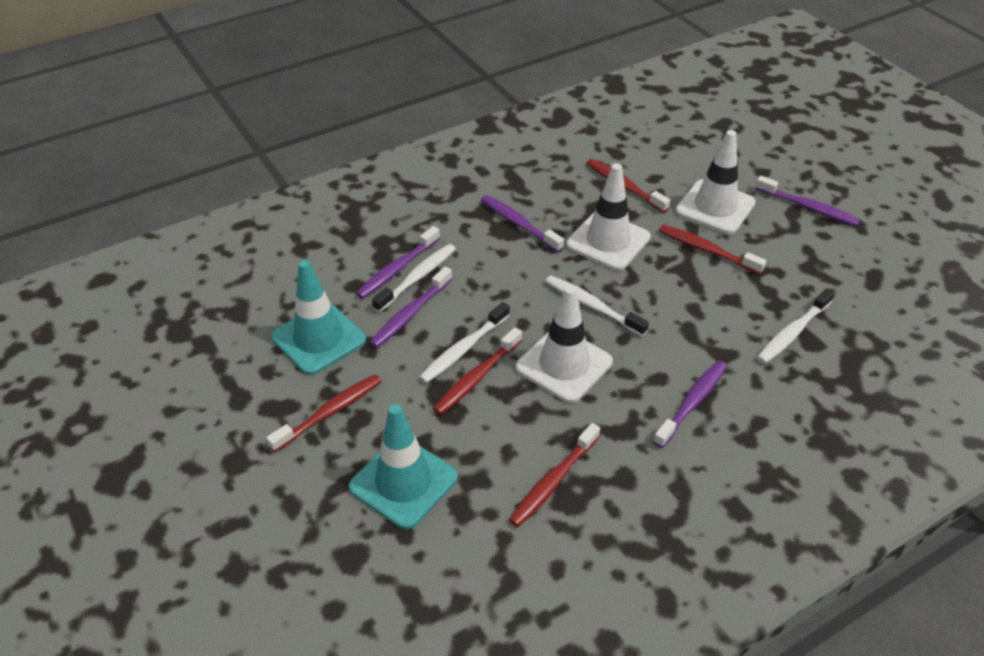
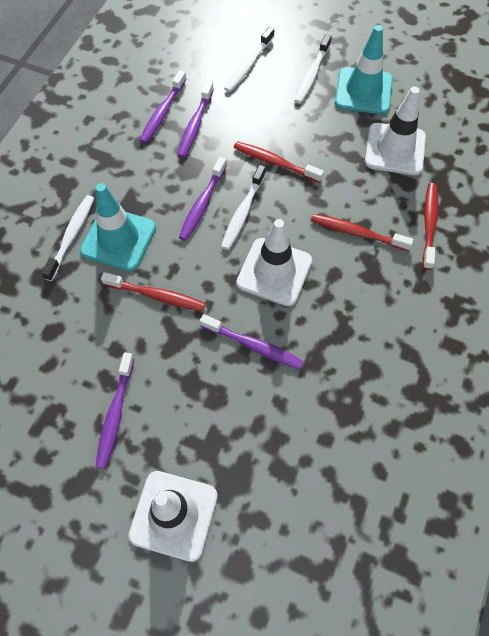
red toothbrush: 5 -> 4

